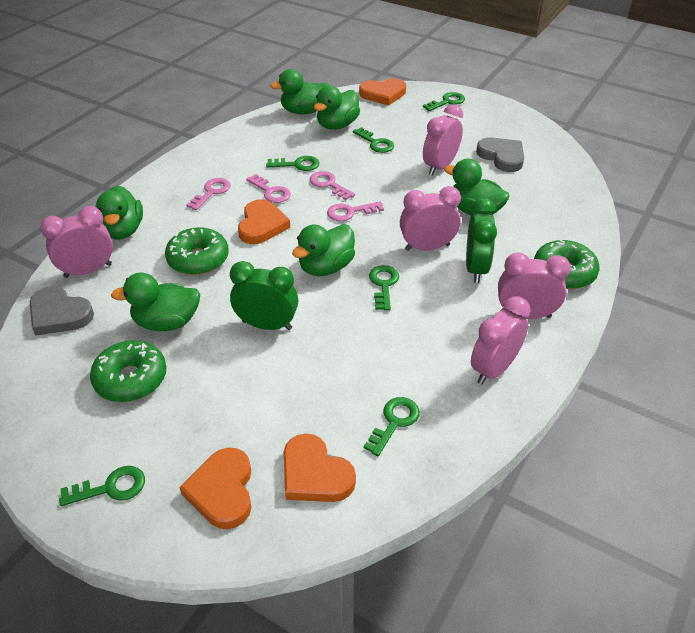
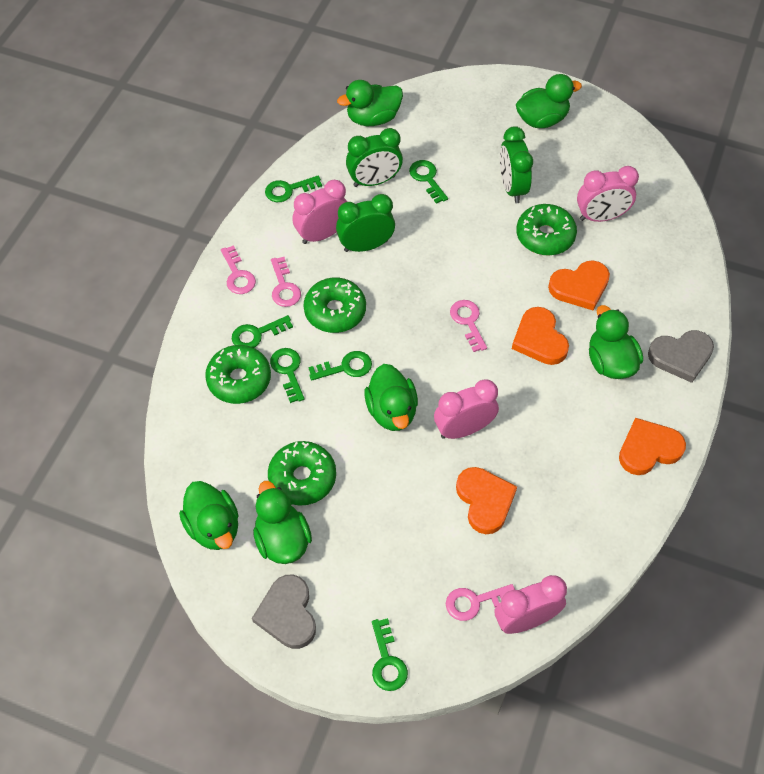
green clock: 2 -> 3
green donut: 3 -> 4
pink clock: 5 -> 4

